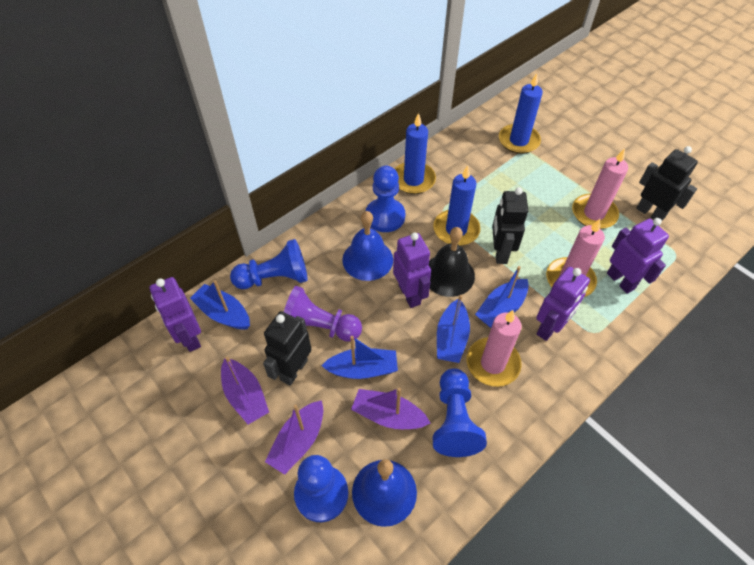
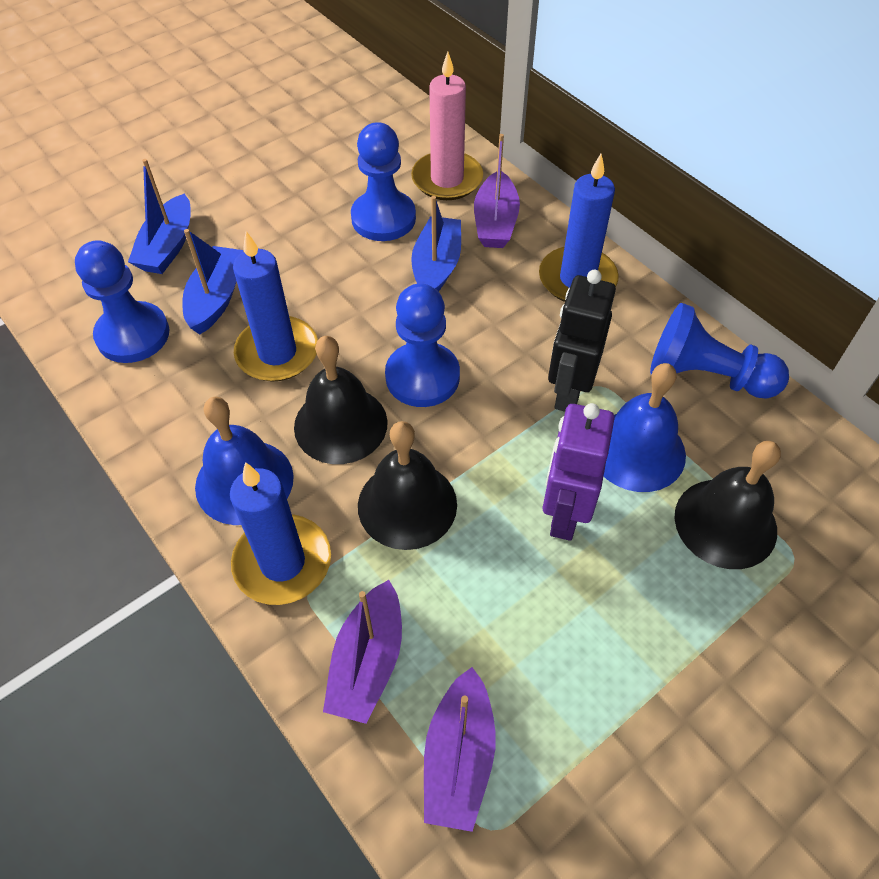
black bell: 1 -> 3
black robot: 3 -> 1
blue boat: 4 -> 3
pink candle: 3 -> 1
purple pawn: 1 -> 0
purple robot: 4 -> 1

